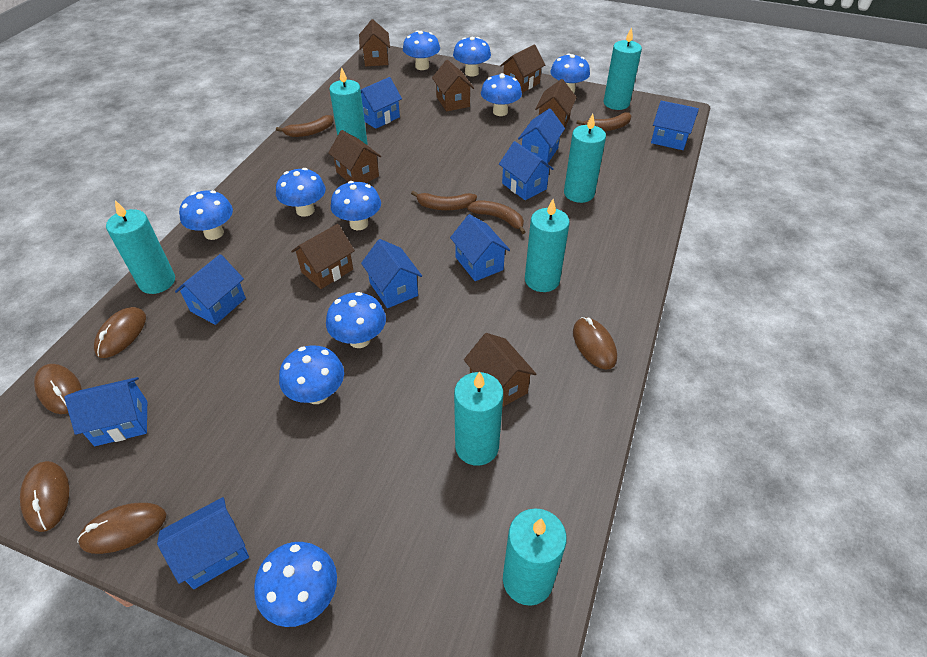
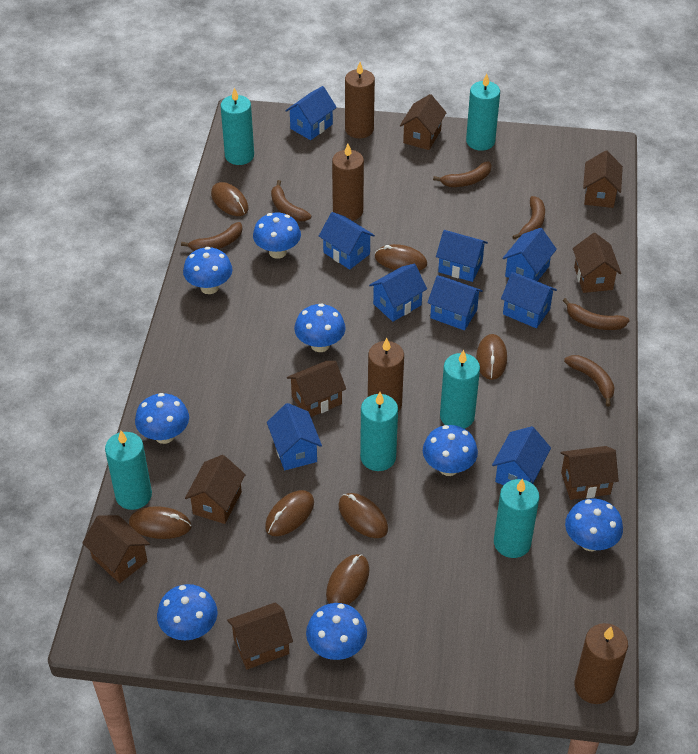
blue mushroom: 10 -> 8
brown banana: 4 -> 6
brown candle: 0 -> 4
brown house: 7 -> 8
brown mouse: 5 -> 7
turquoise candle: 7 -> 6

